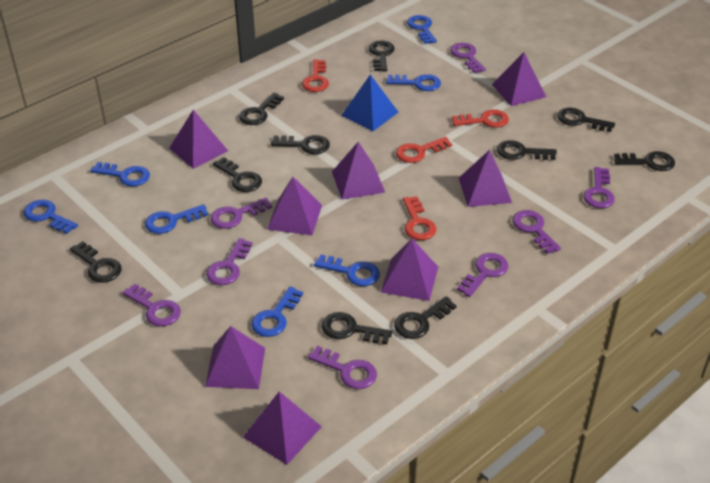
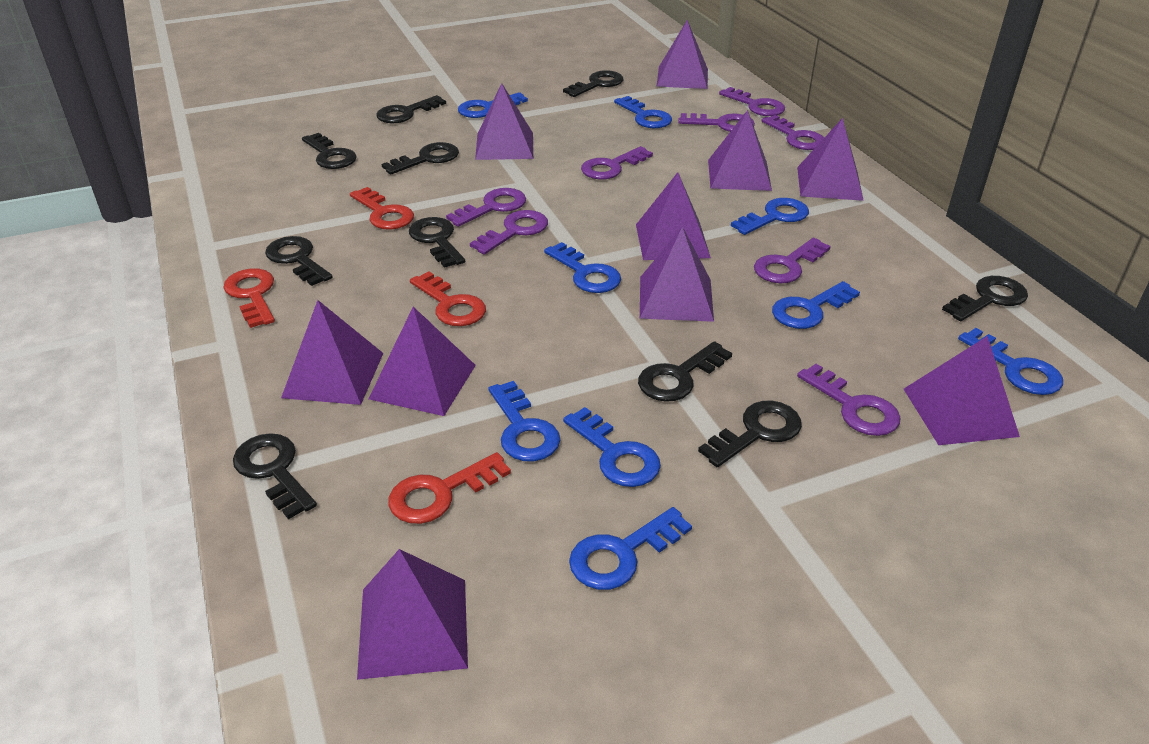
blue key: 7 -> 9
blue pyramid: 1 -> 0
purple pyramid: 8 -> 10

